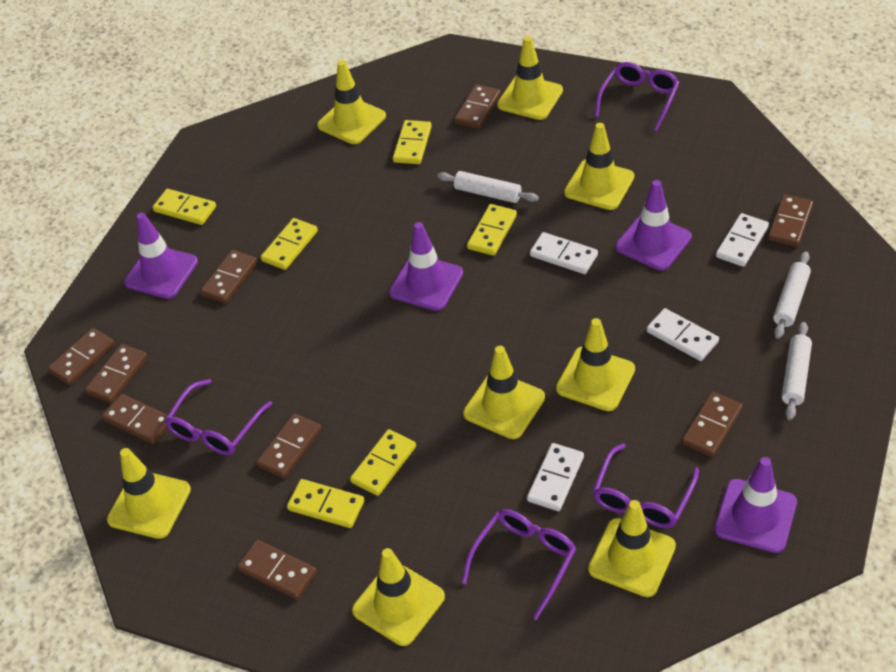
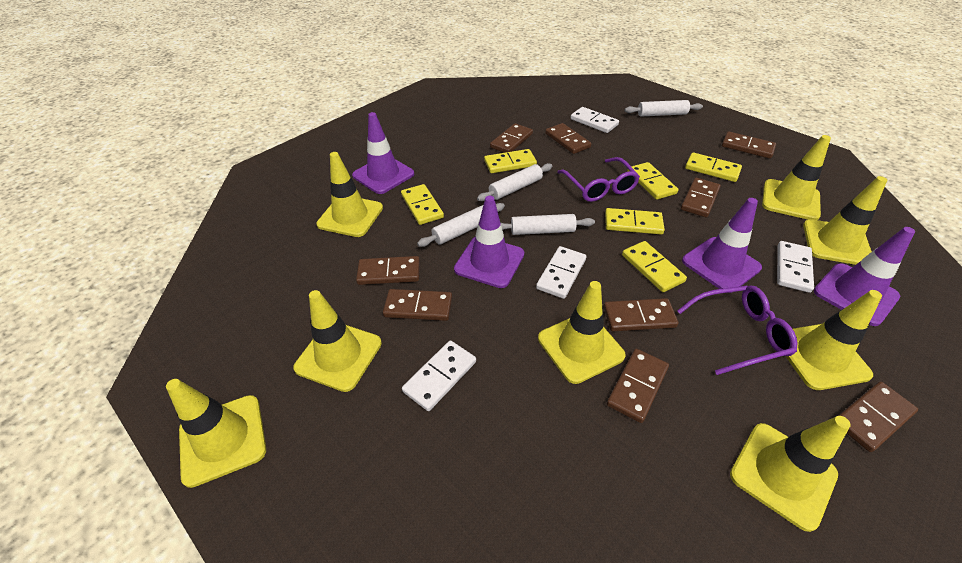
purple glasses: 4 -> 2
white rolling pin: 3 -> 4

